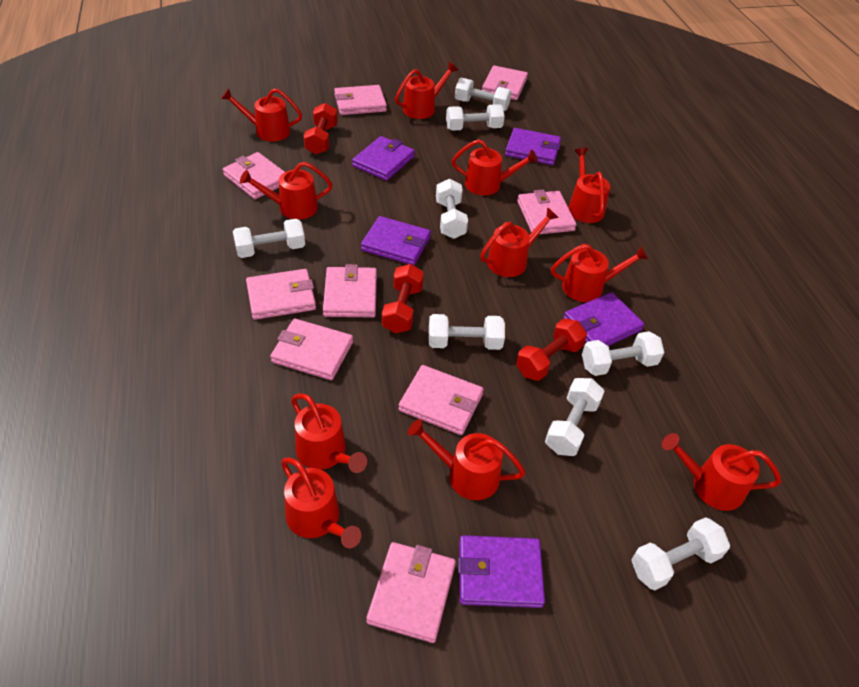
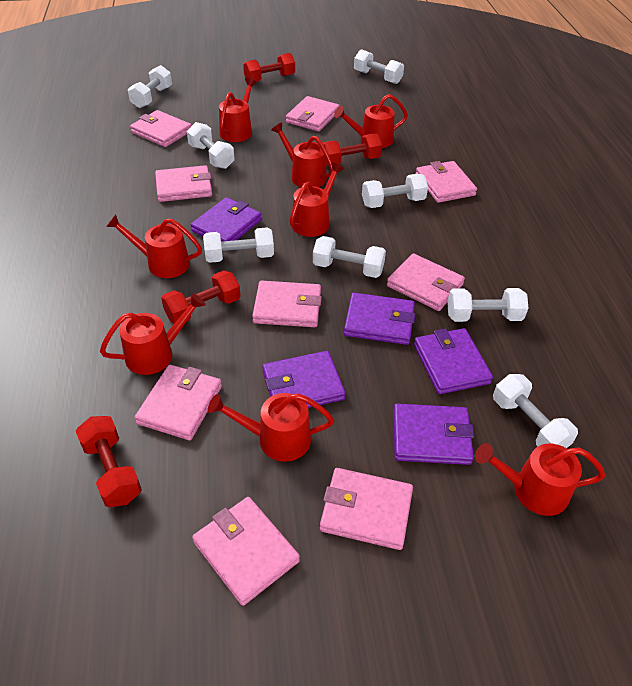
red dumbbell: 3 -> 4
red watering can: 11 -> 8

